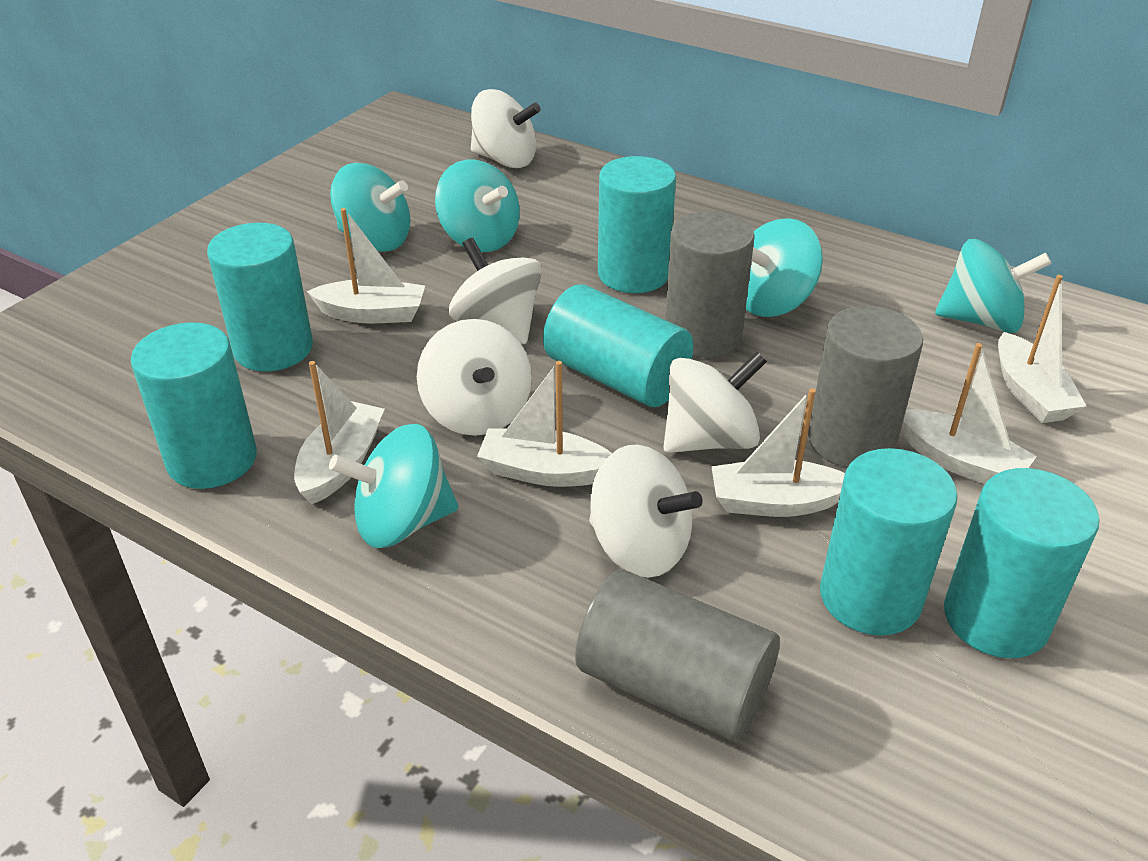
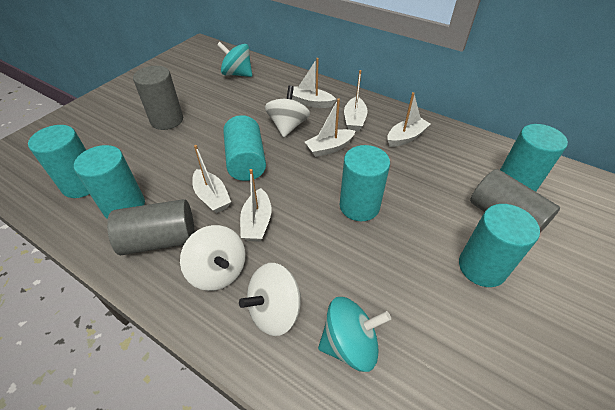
turquoise spinning top: 5 -> 2
white spinning top: 5 -> 3

